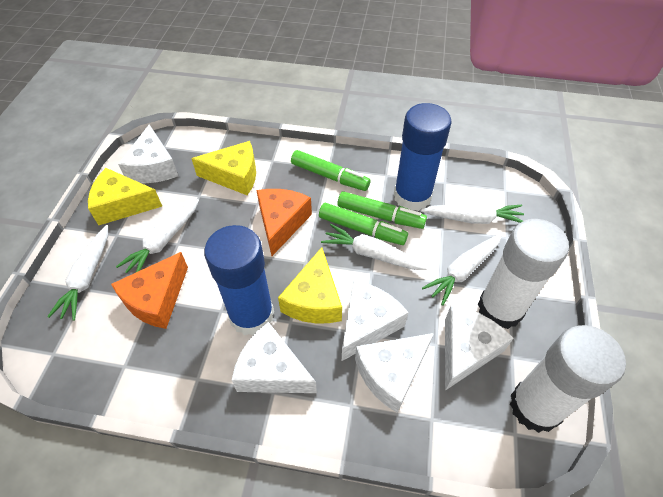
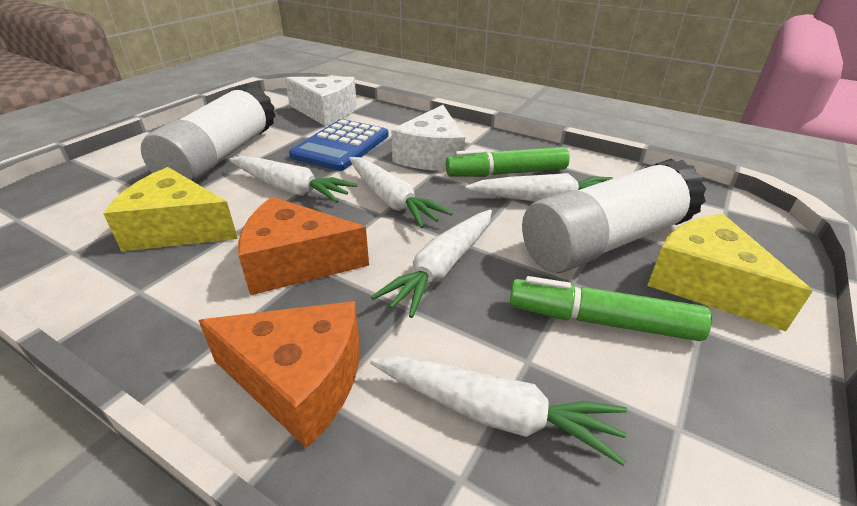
blue calculator: 0 -> 1
blue glue stick: 2 -> 0
green marker: 3 -> 2
white cheese: 5 -> 2
yellow cheese: 3 -> 2

